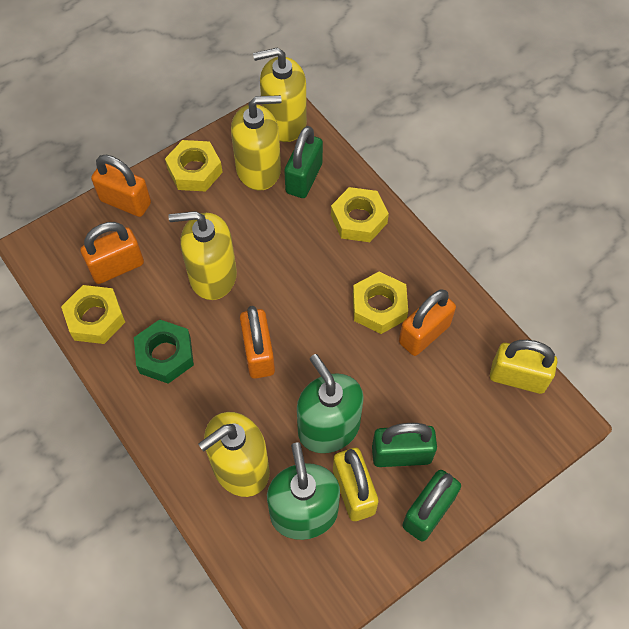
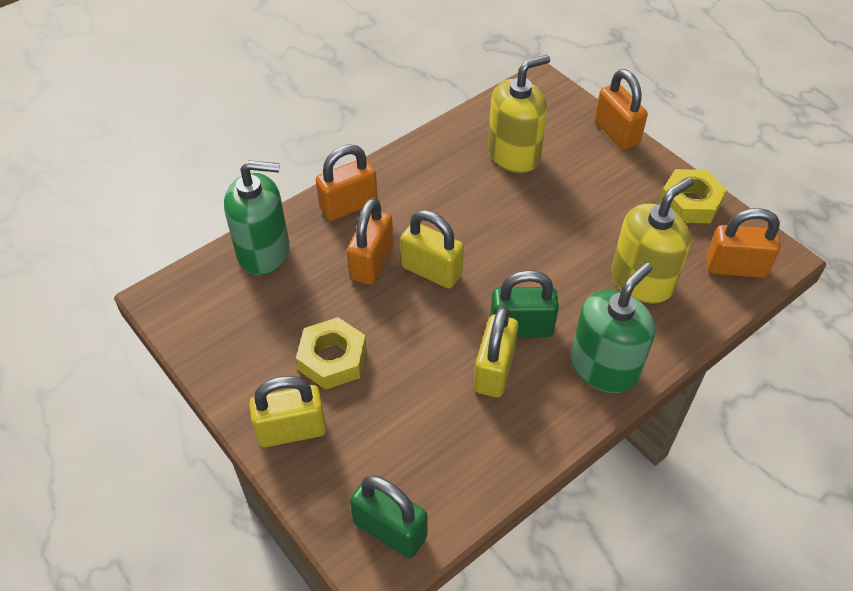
green nut: 1 -> 0
green padlock: 3 -> 2
yellow nut: 4 -> 2
yellow padlock: 2 -> 3
yellow soap dispenser: 4 -> 2

